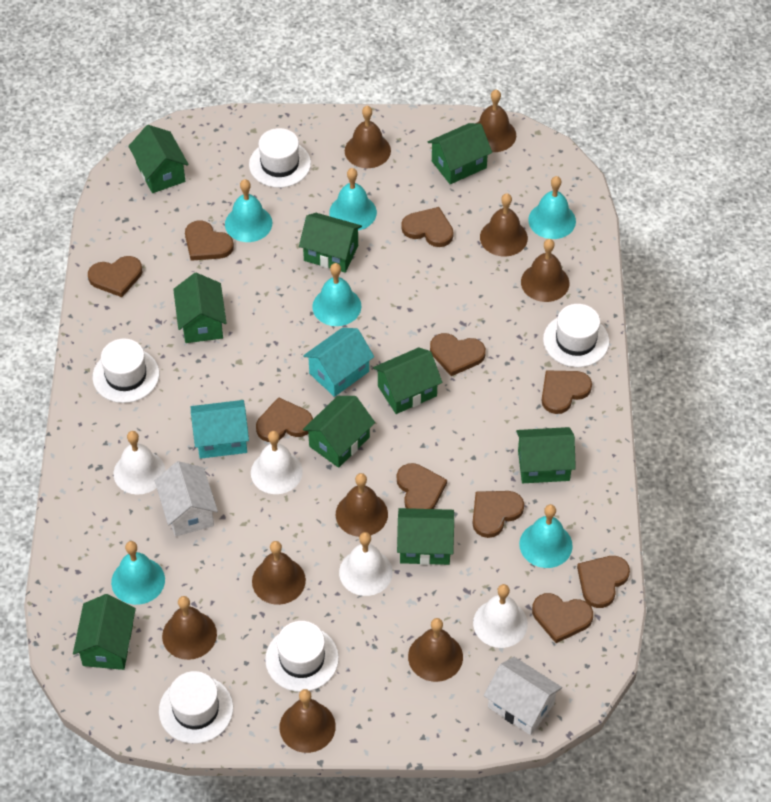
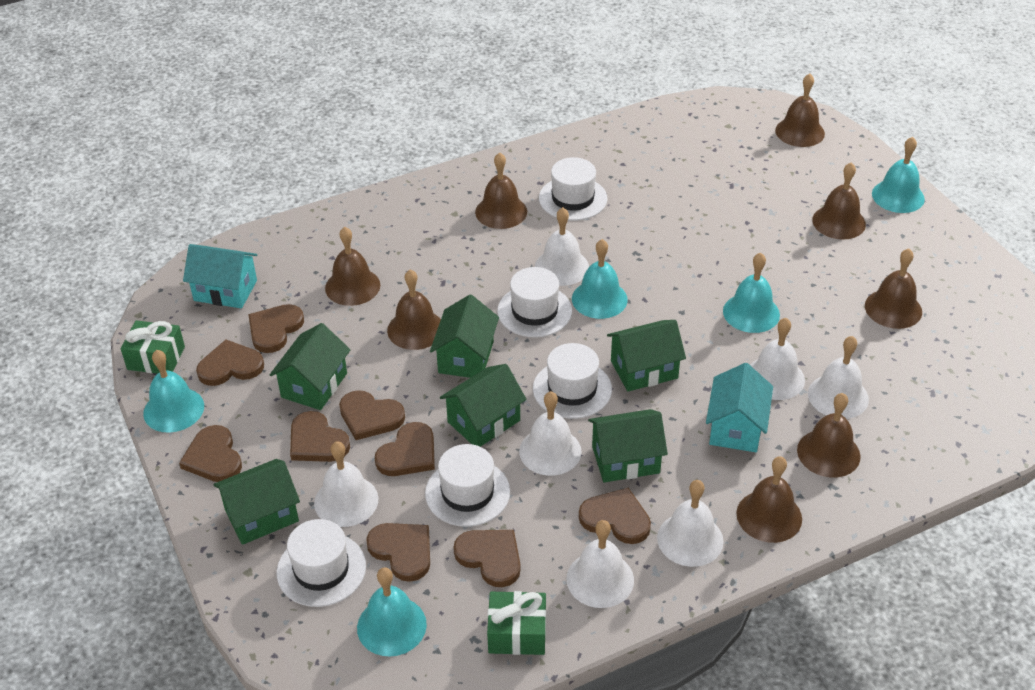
brown bell: 9 -> 8
brown heart: 10 -> 9
green gift: 0 -> 2
green house: 9 -> 6
turquoise bell: 6 -> 5
white bell: 4 -> 7
white house: 2 -> 0

